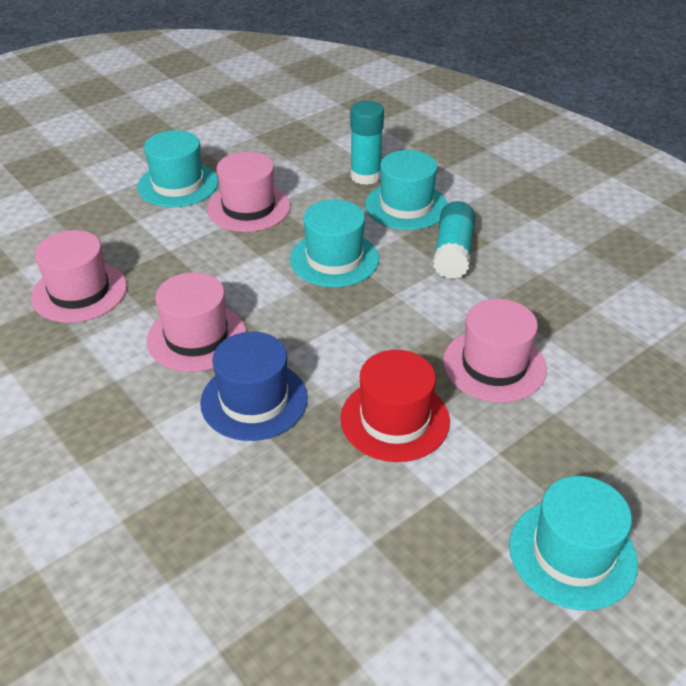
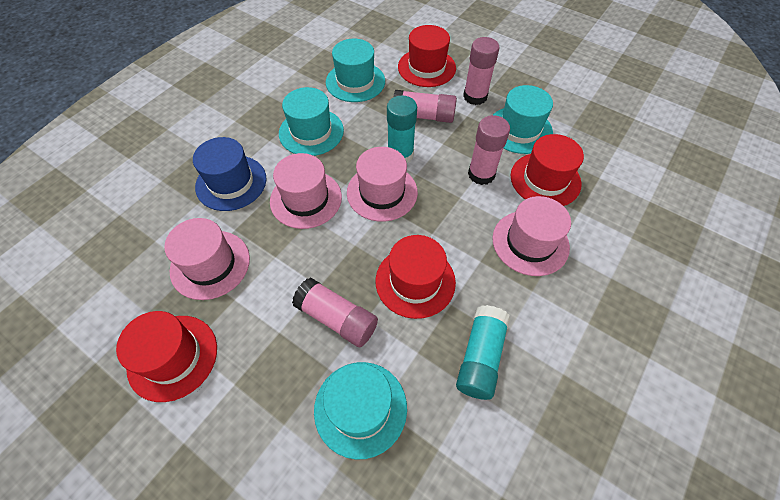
pink glue stick: 0 -> 4
red hat: 1 -> 4

